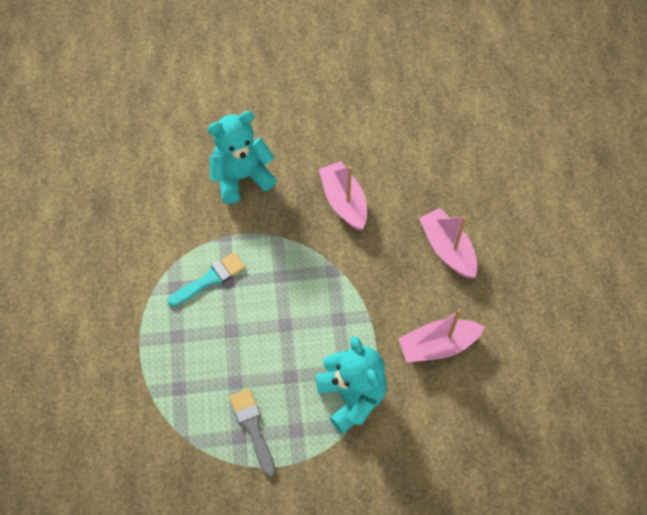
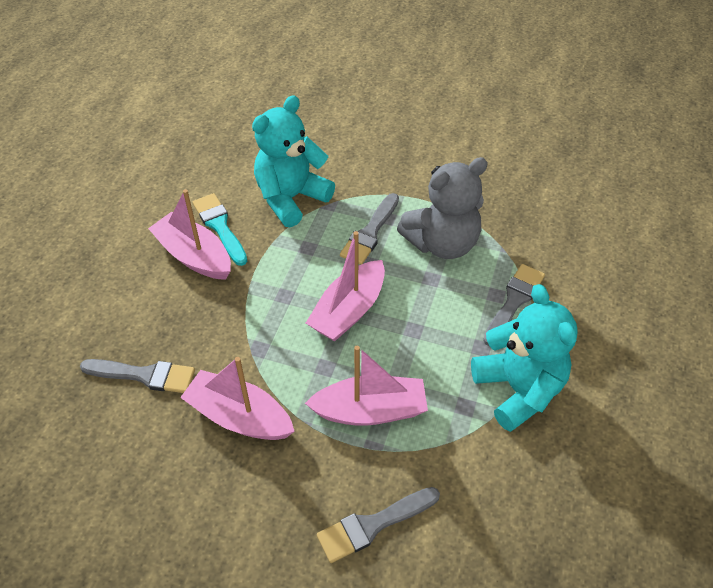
grey brush: 1 -> 4
grey teddy bear: 0 -> 1
pink boat: 3 -> 4

